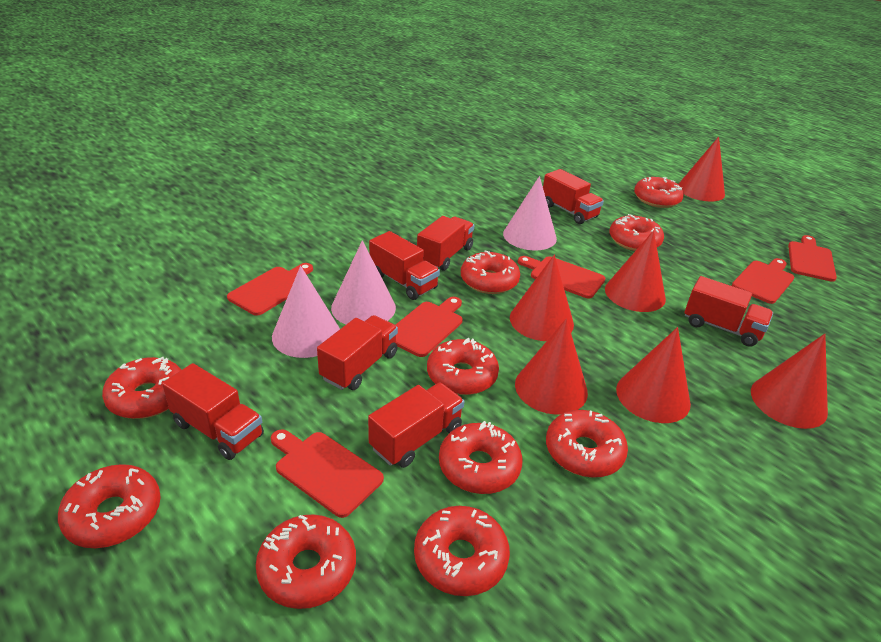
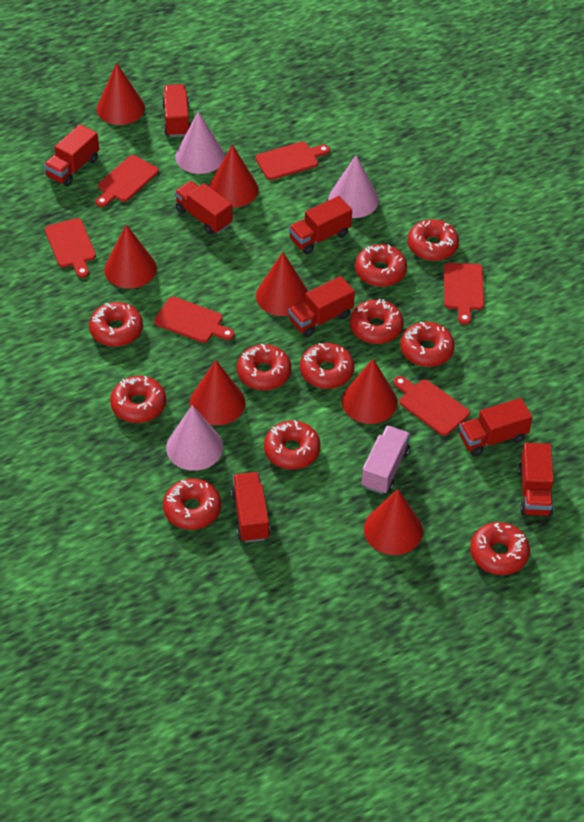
pink truck: 0 -> 1
red cone: 6 -> 7
red donut: 10 -> 11
red truck: 7 -> 8

